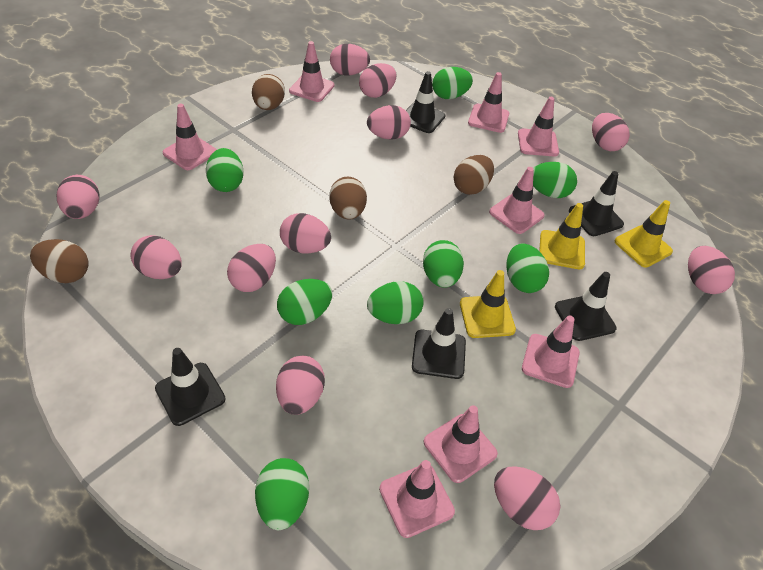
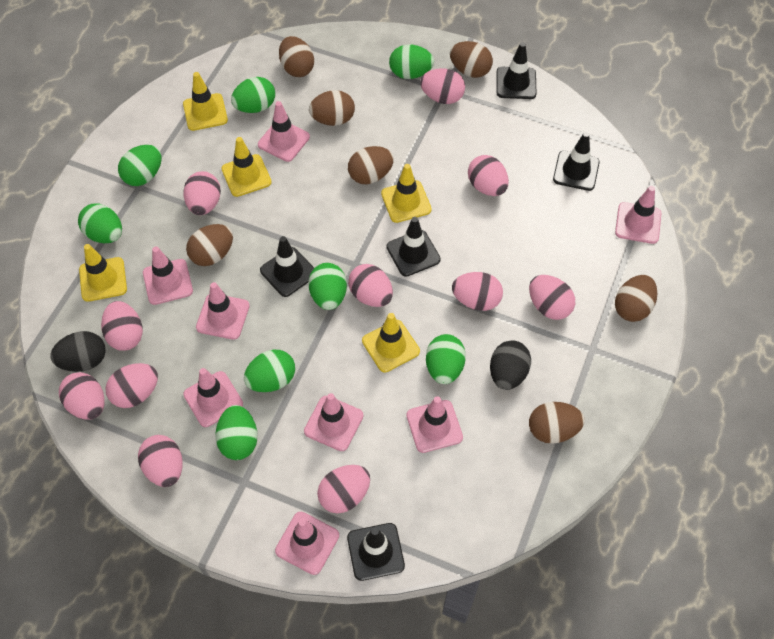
black egg: 0 -> 2
brown egg: 4 -> 7
yellow traffic cone: 3 -> 5

